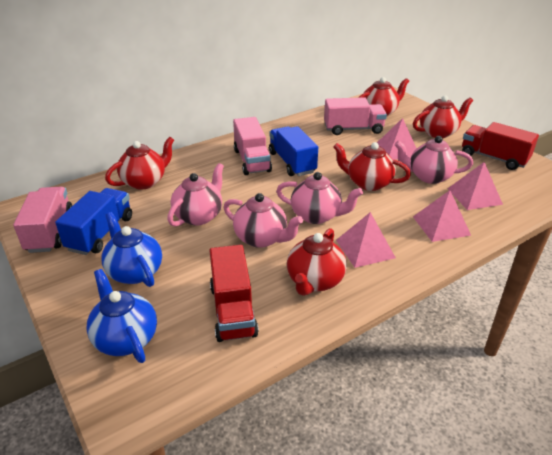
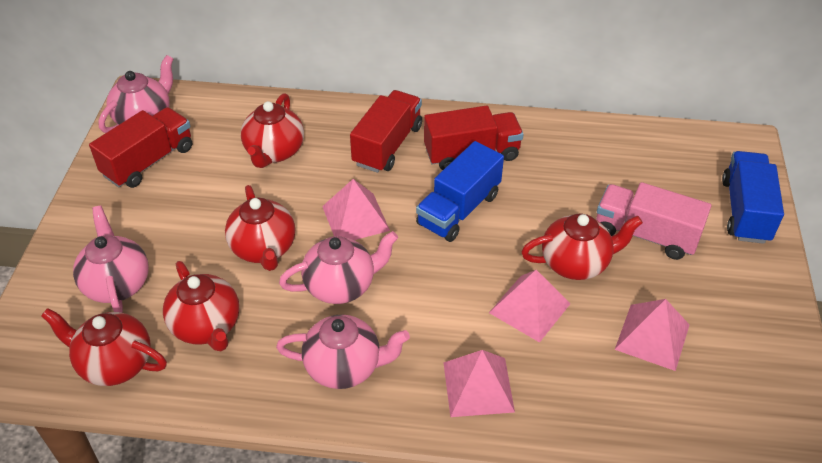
blue teapot: 2 -> 0
pink truck: 3 -> 1
red truck: 2 -> 3

